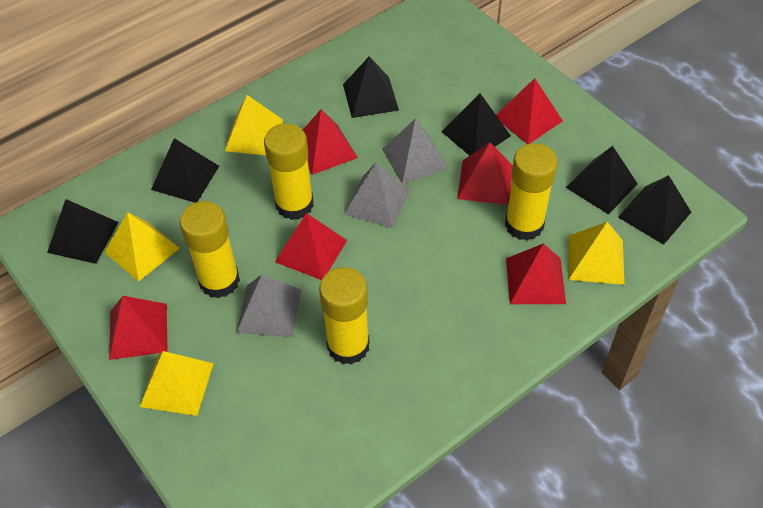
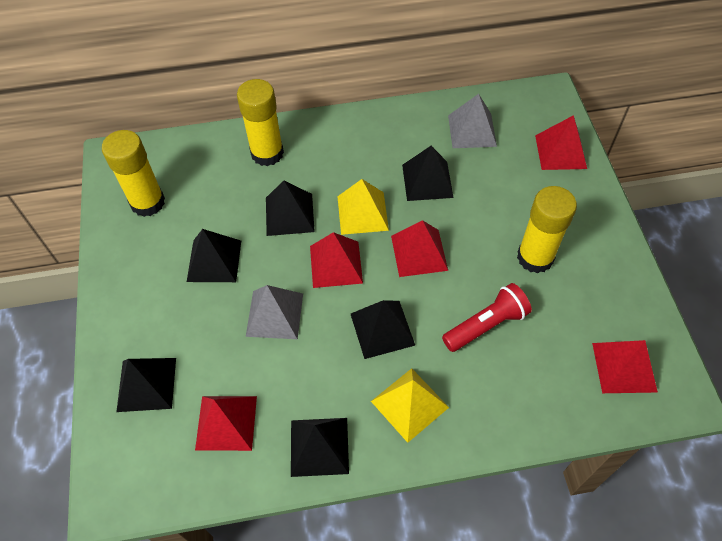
grey pyramid: 3 -> 2
red flashlight: 0 -> 1
red pyramid: 6 -> 5
yellow glue stick: 4 -> 3
yellow pyramid: 4 -> 2

